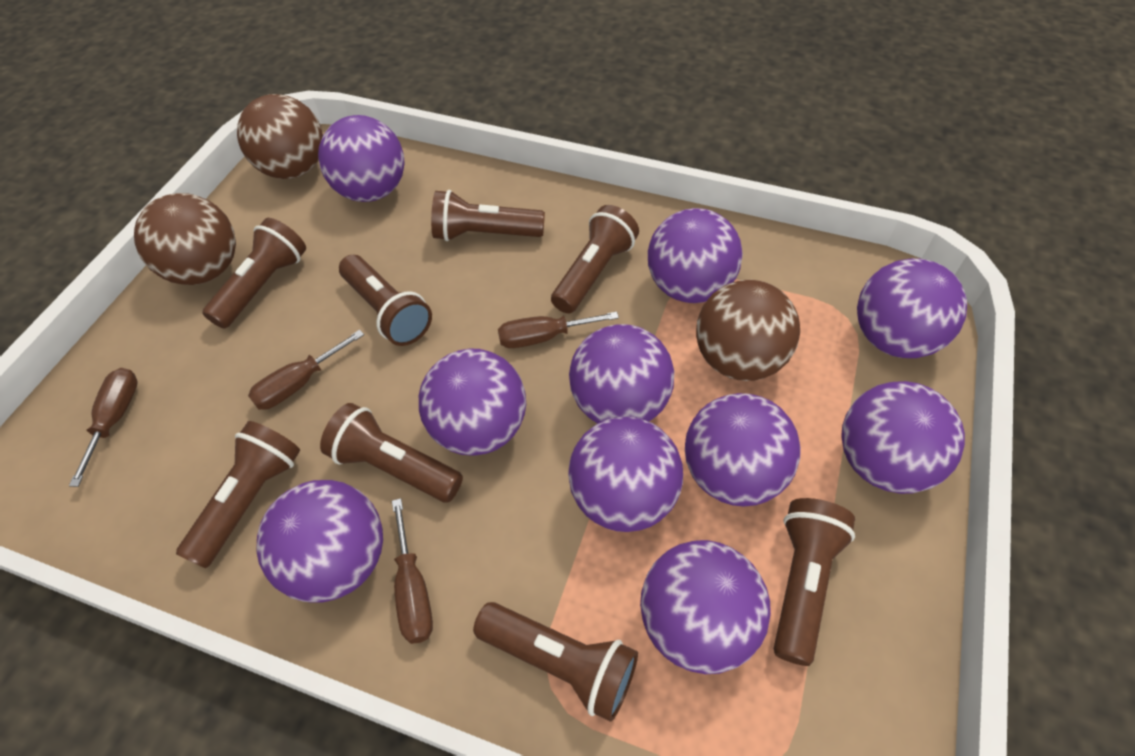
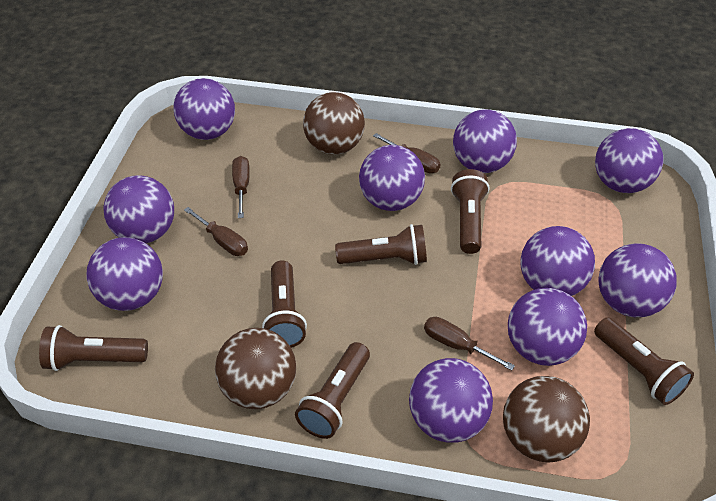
brown flashlight: 8 -> 6

